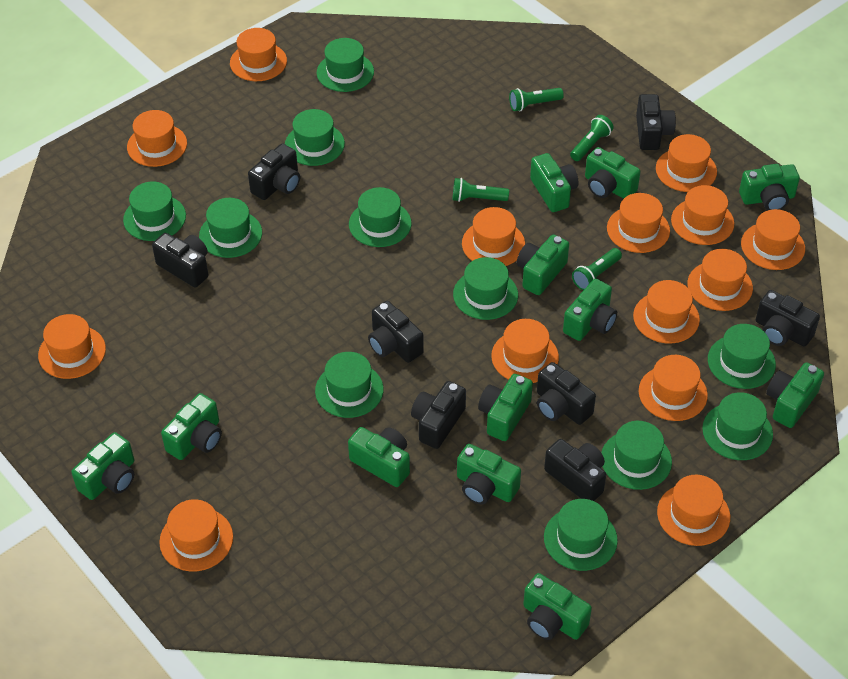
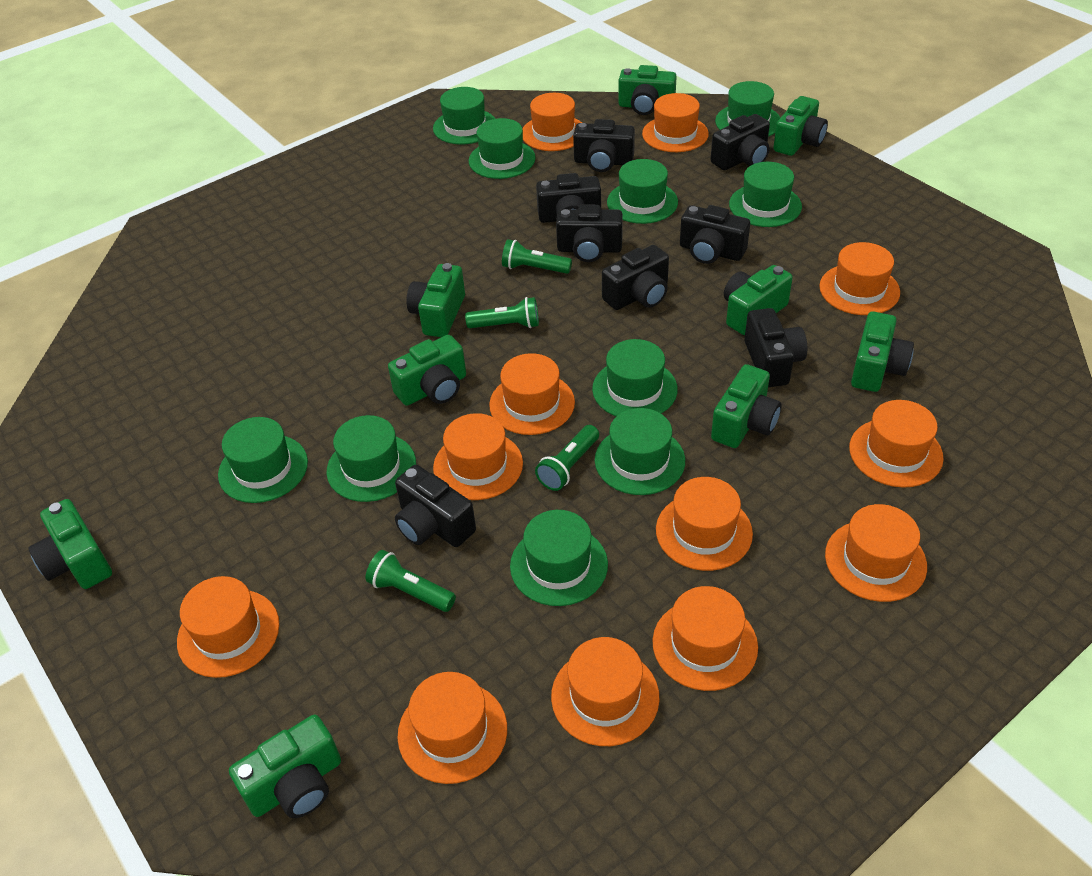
green camera: 12 -> 9
green hat: 11 -> 10
orange hat: 14 -> 12

